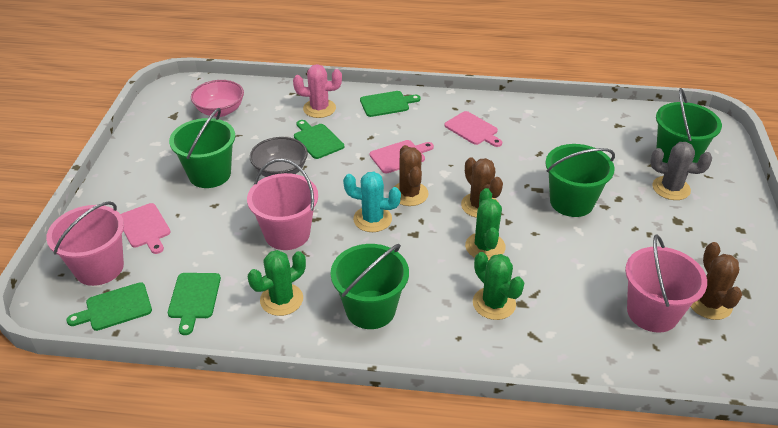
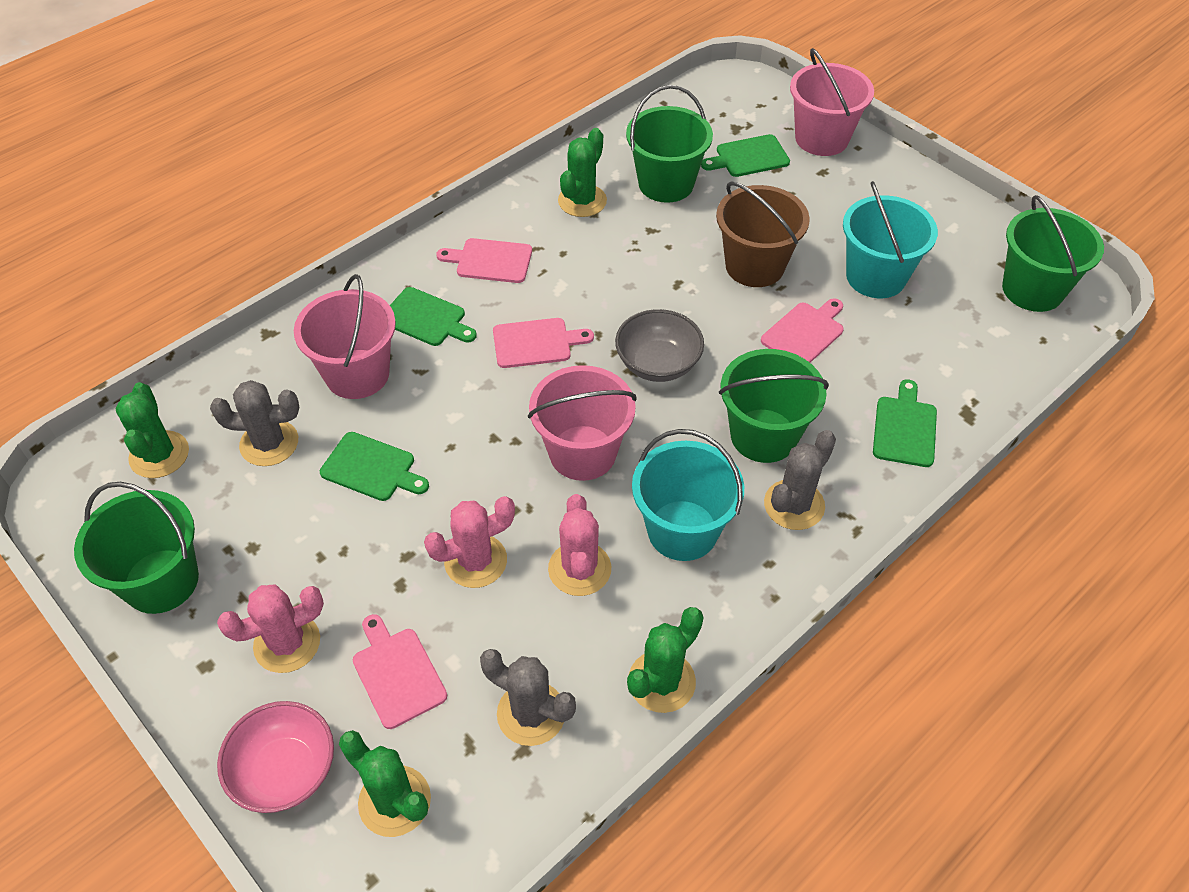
brown bucket: 0 -> 1
brown cactus: 3 -> 0
green cactus: 3 -> 4
grey cactus: 1 -> 3
pink cactus: 1 -> 3
pink cutting board: 3 -> 4
turquoise bucket: 0 -> 2
turquoise cactus: 1 -> 0

